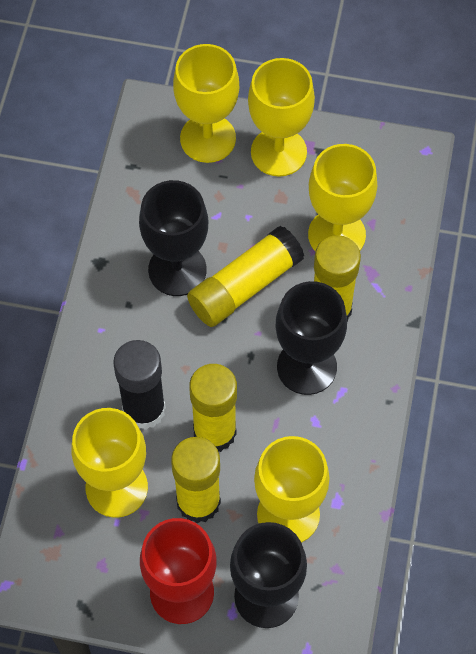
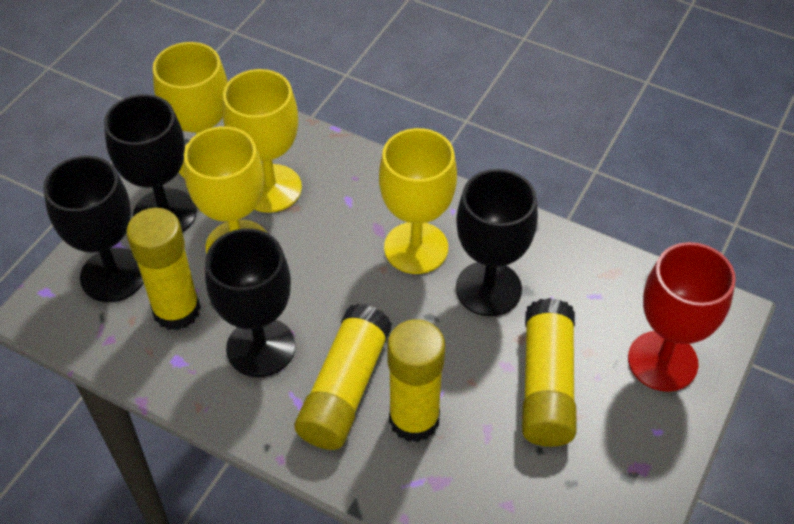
black glue stick: 1 -> 0
black goblet: 3 -> 4
yellow goblet: 5 -> 4

